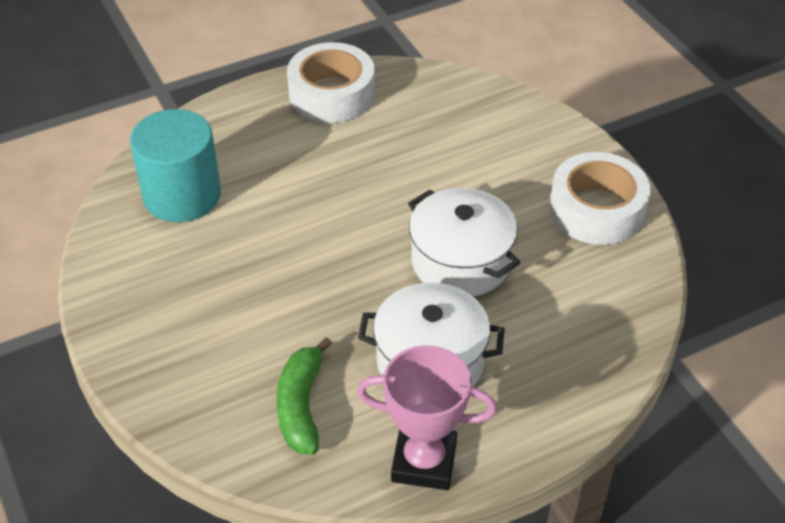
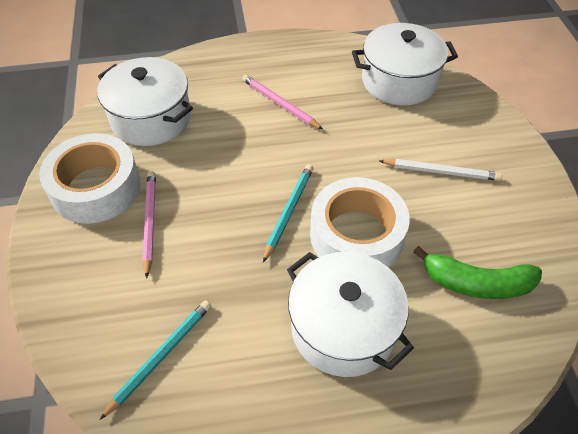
pink pencil: 0 -> 2
pink trophy: 1 -> 0
turquoise cylinder: 1 -> 0
turquoise pencil: 0 -> 2
white pencil: 0 -> 1
white pot: 2 -> 3

